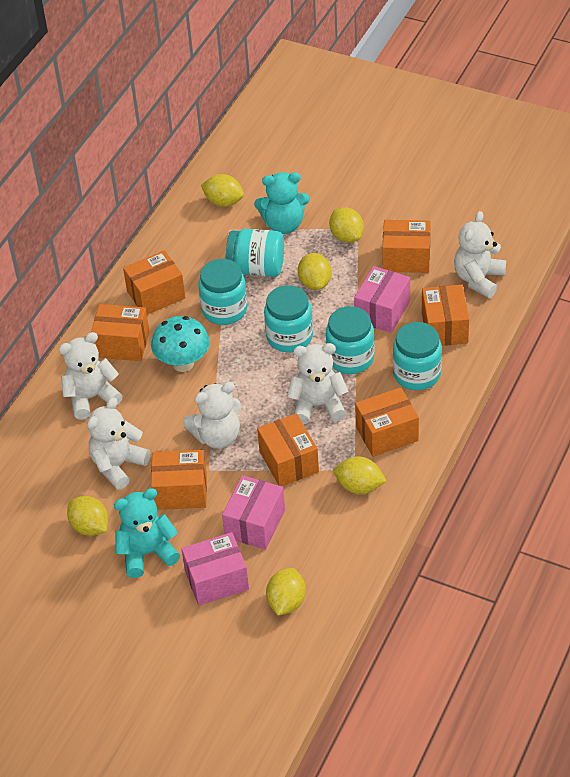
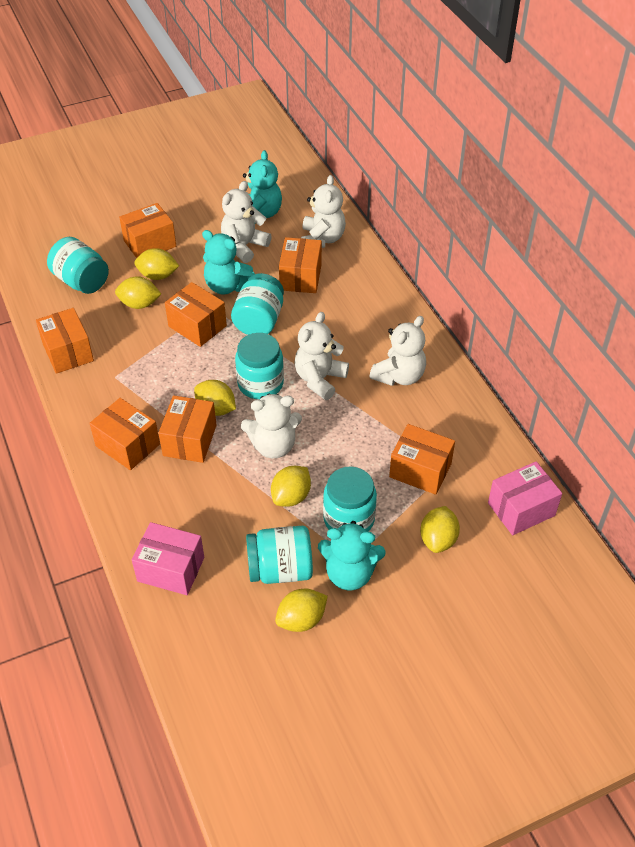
pink box: 3 -> 2
turquoise mushroom: 1 -> 0
turquoise teddy bear: 2 -> 3

